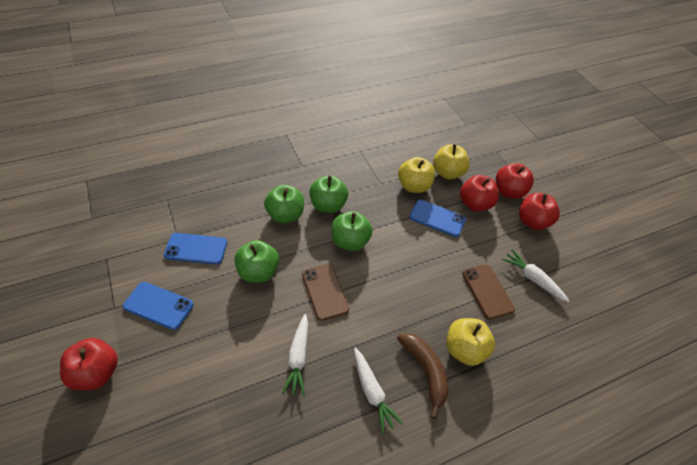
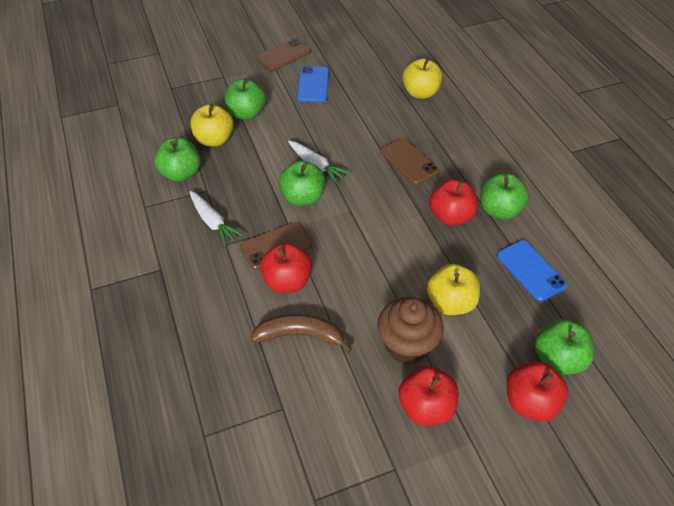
blue phone: 3 -> 2
brown cupcake: 0 -> 1
brown phone: 2 -> 3
green apple: 4 -> 5
white carrot: 3 -> 2

